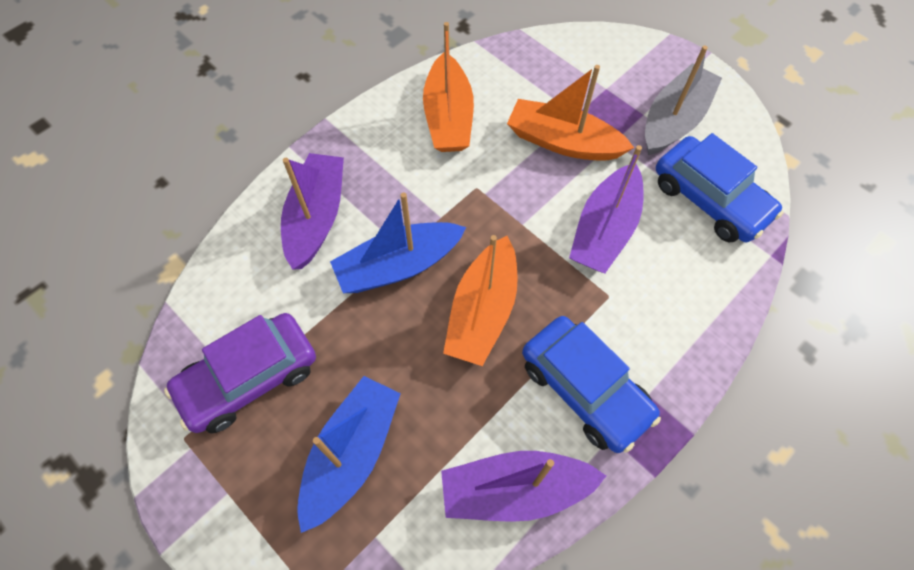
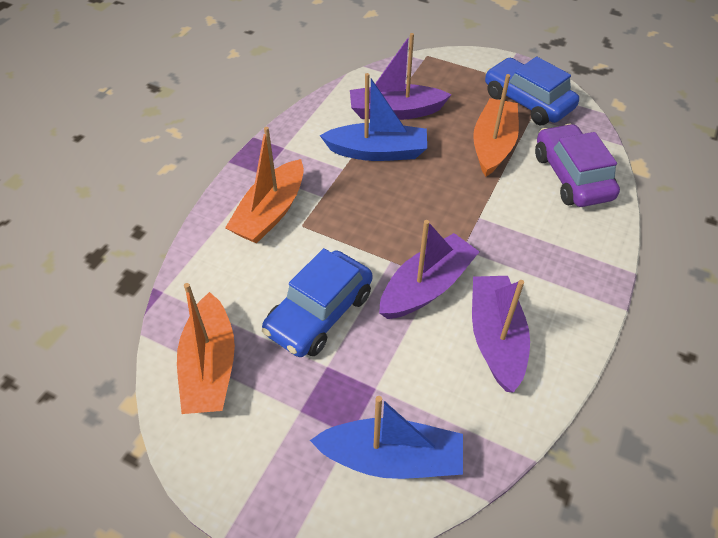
grey boat: 1 -> 0

